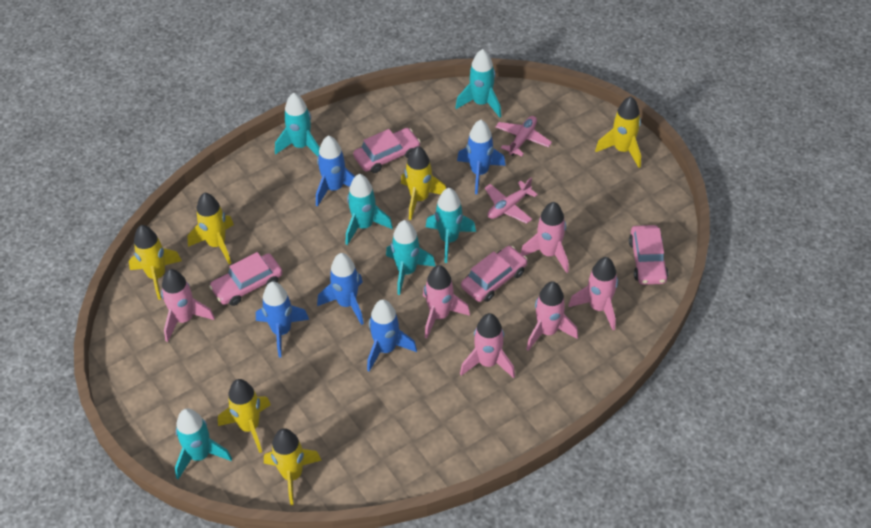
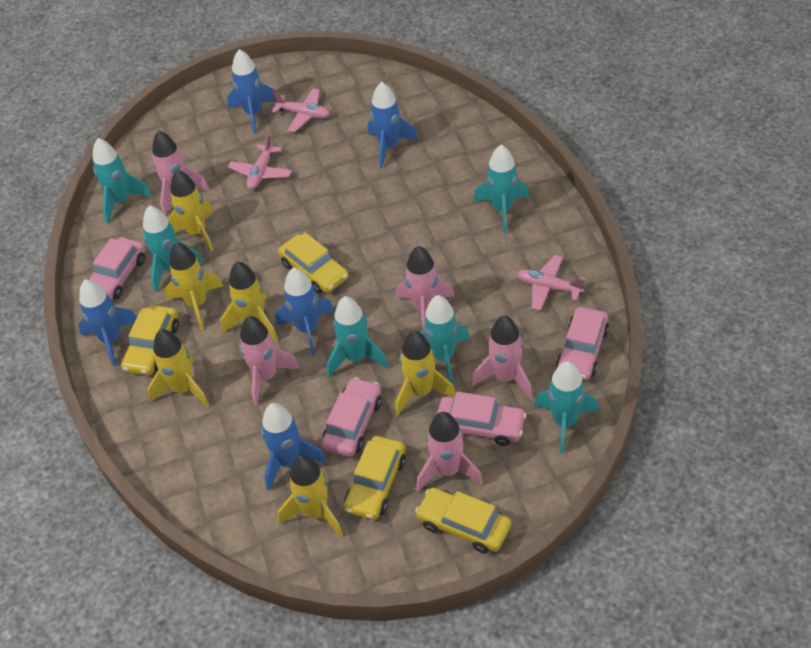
pink plane: 2 -> 3
pink rocket: 6 -> 5
yellow car: 0 -> 4

